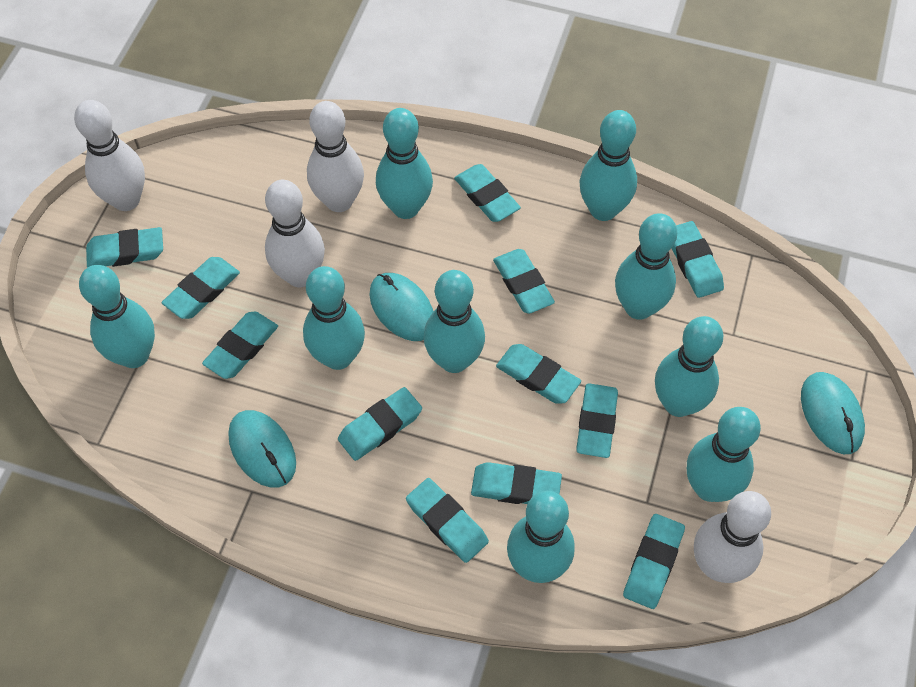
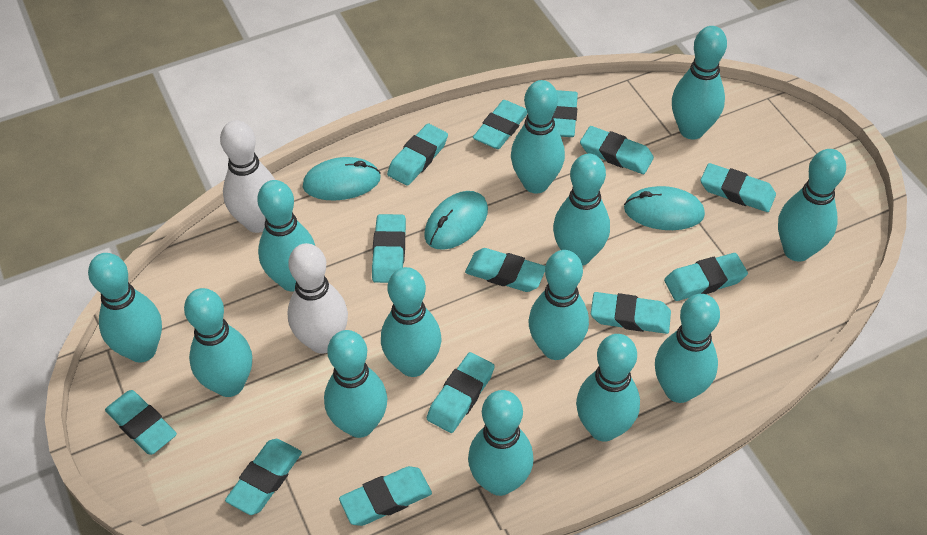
turquoise bowling pin: 9 -> 13
turquoise eraser: 12 -> 13
white bowling pin: 4 -> 2

